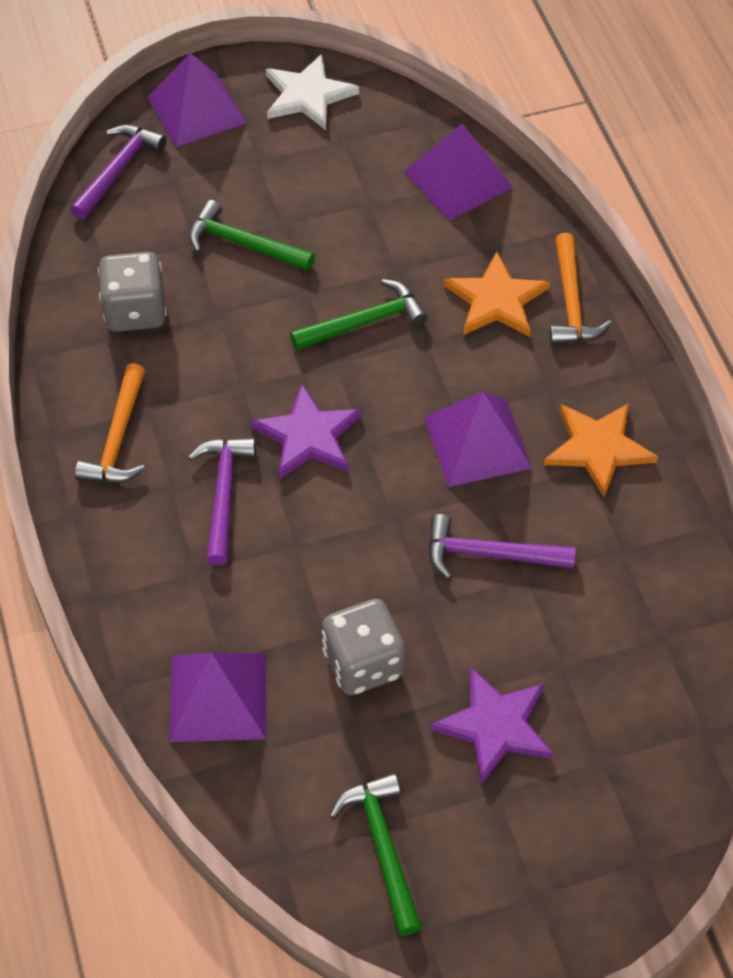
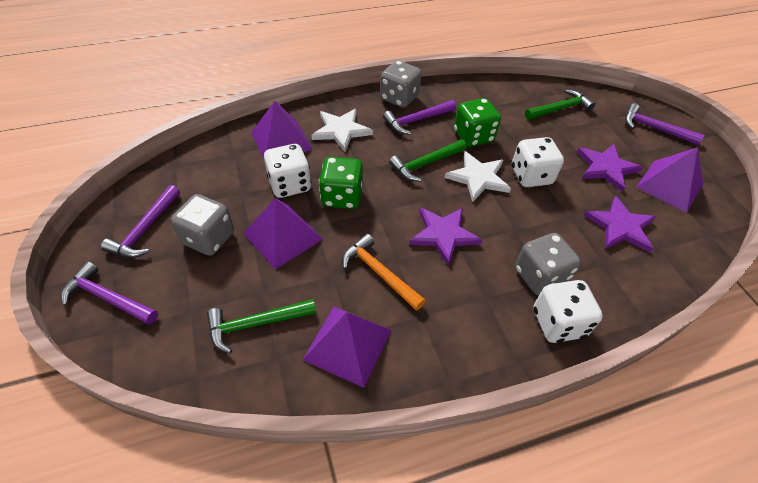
green dice: 0 -> 2
grey dice: 2 -> 3
orange hammer: 2 -> 1
orange star: 2 -> 0
purple hammer: 3 -> 4
purple star: 2 -> 3
white dice: 0 -> 3
white star: 1 -> 2

